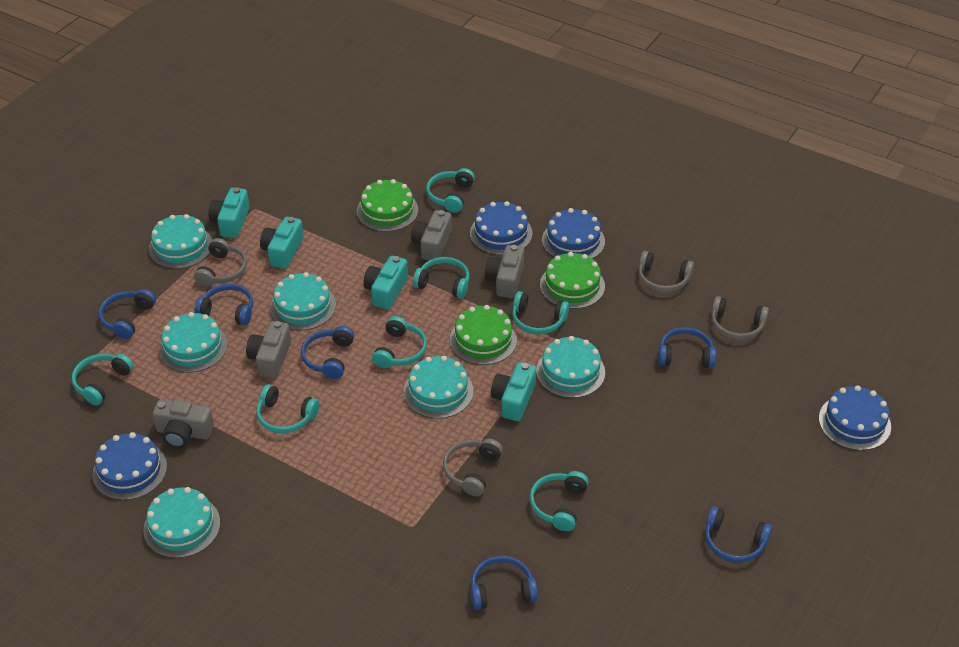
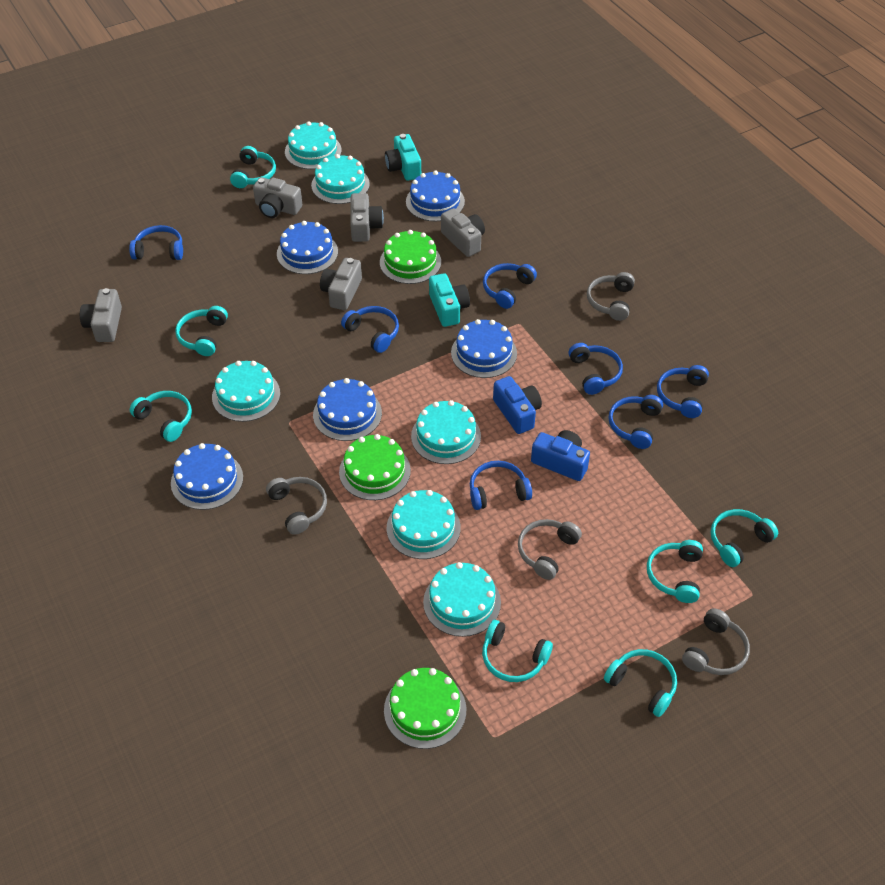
blue cake: 4 -> 5
blue camera: 0 -> 2
blue headphones: 6 -> 7
grey camera: 4 -> 5
turquoise camera: 4 -> 2

